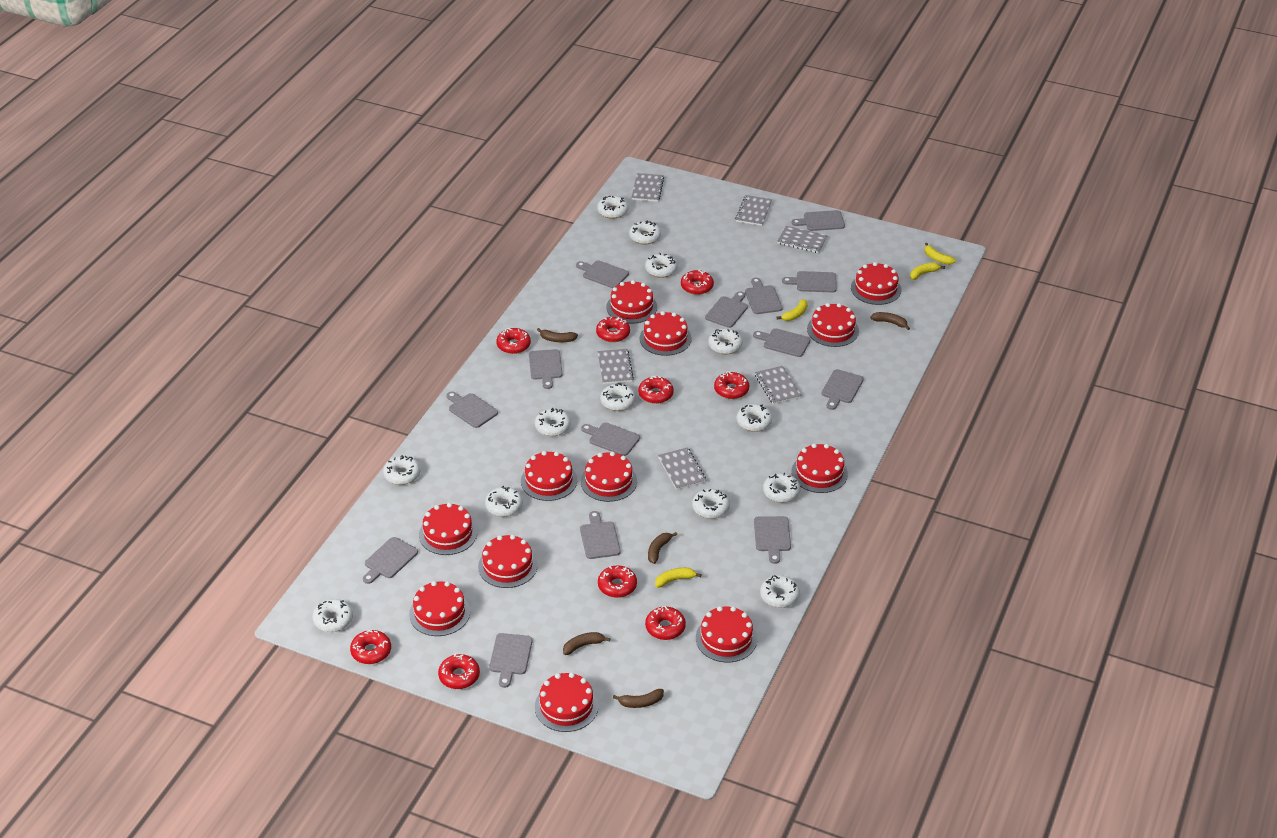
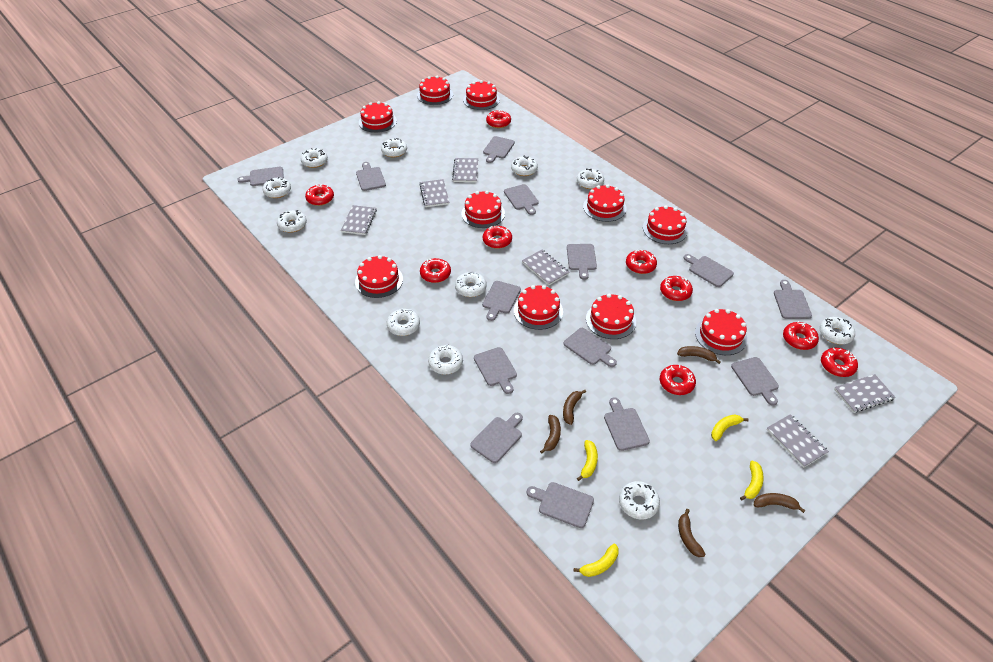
red cake: 12 -> 10
white donut: 13 -> 11

